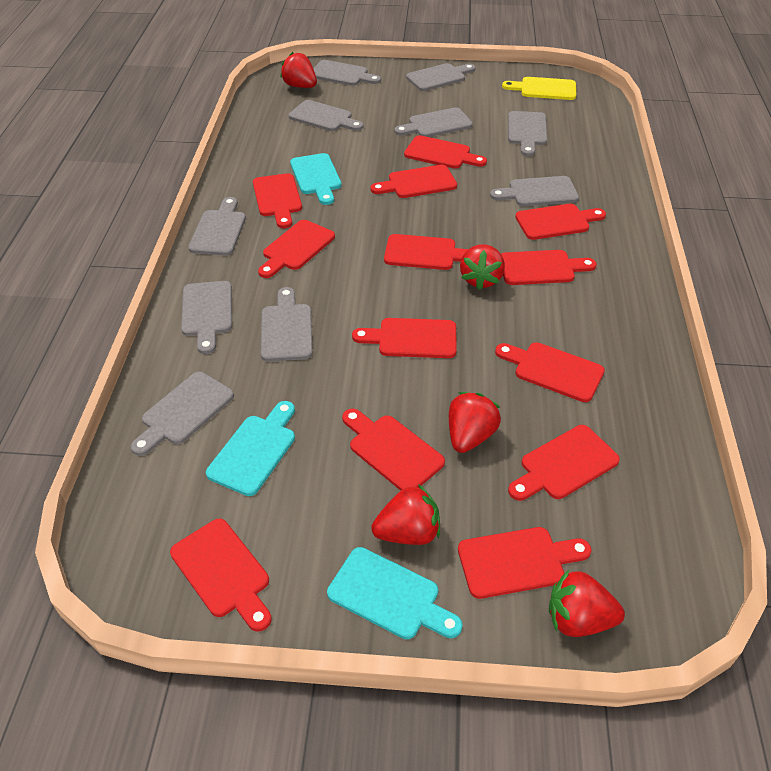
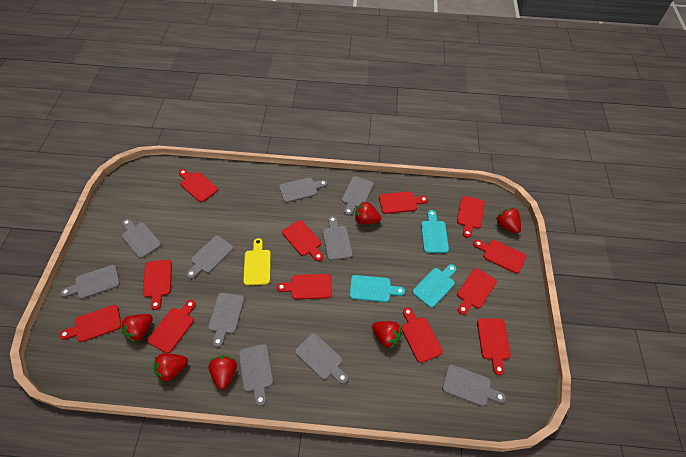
red cutting board: 13 -> 12
red strawberry: 5 -> 6

